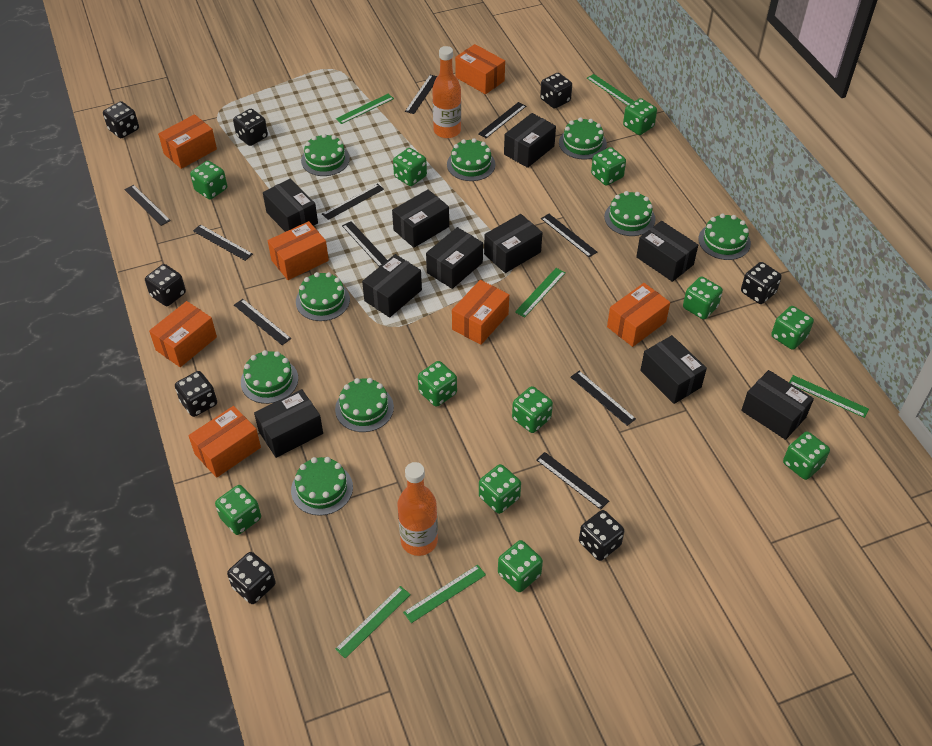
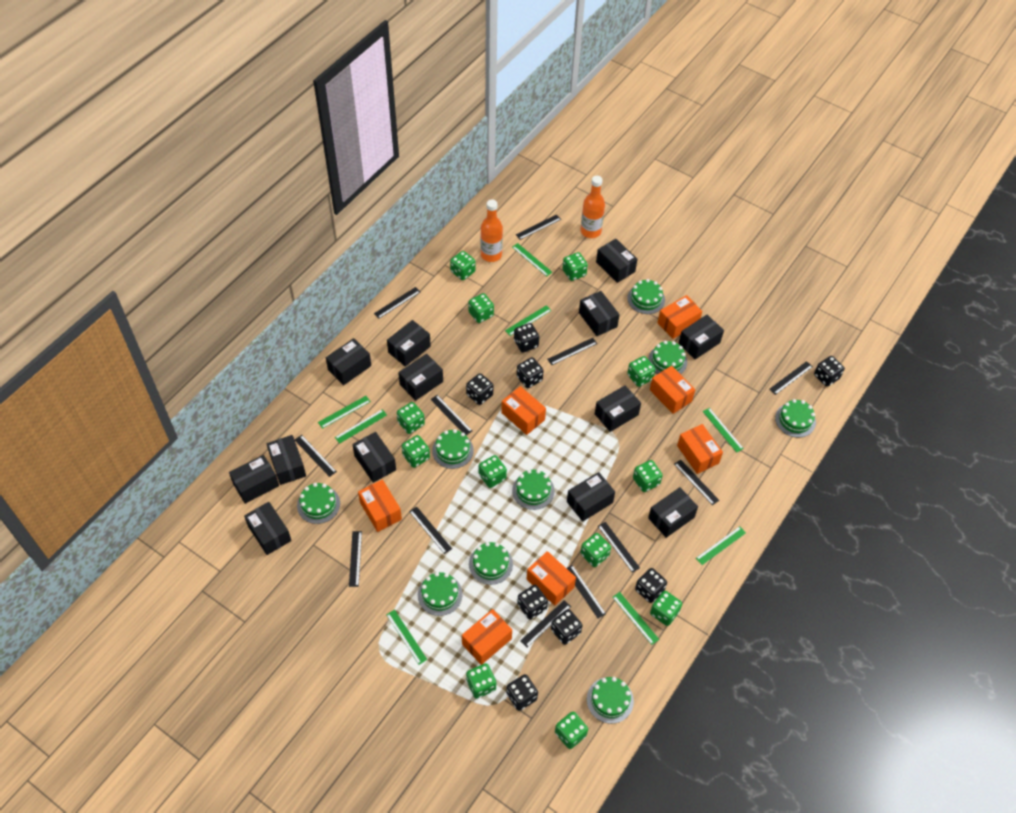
black box: 10 -> 13
black ruler: 10 -> 12
green ruler: 6 -> 8

